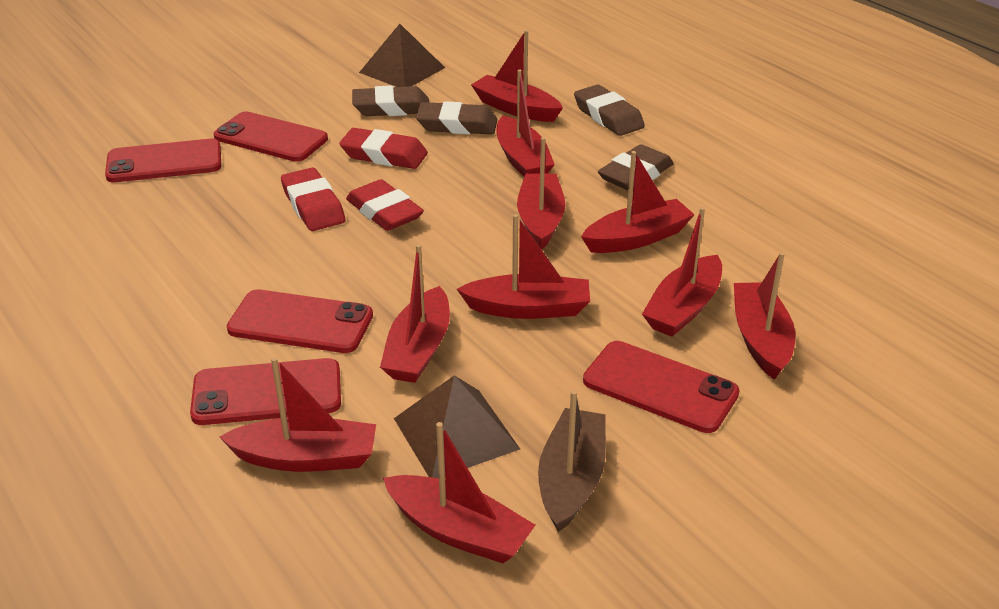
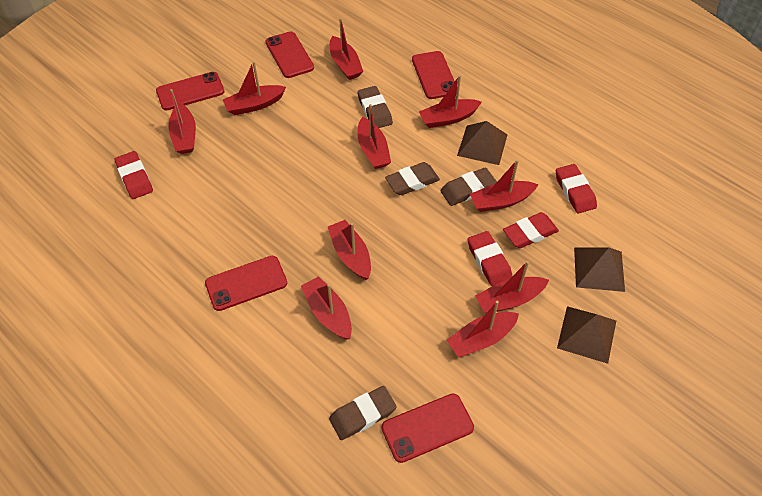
brown boat: 1 -> 0
brown pyramid: 2 -> 3
red eraser: 3 -> 4

